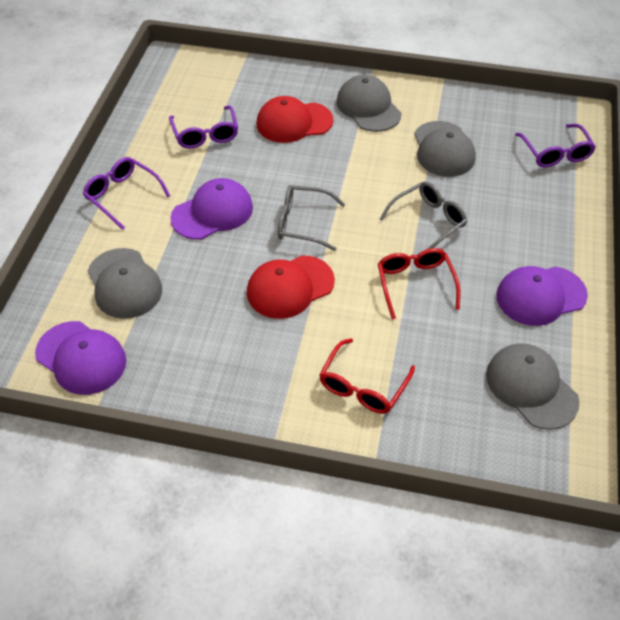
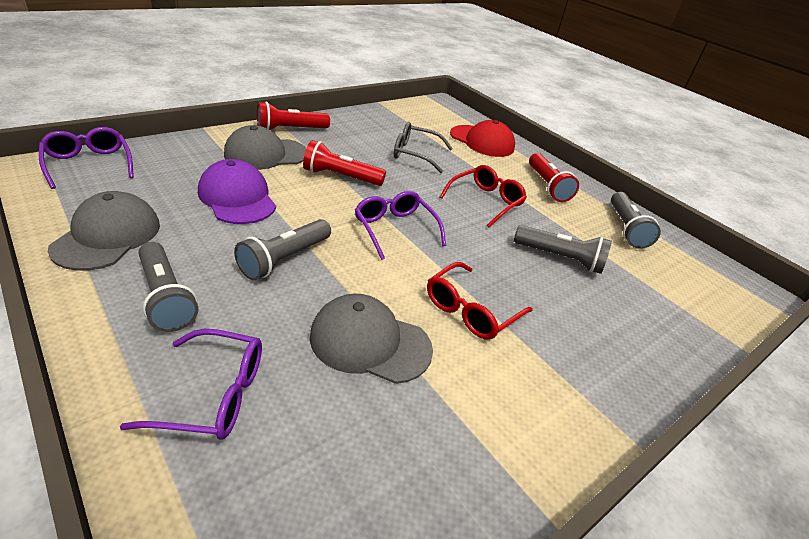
grey cap: 4 -> 3
grey flashlight: 0 -> 4
grey glasses: 2 -> 1
purple cap: 3 -> 1
red cap: 2 -> 1
red flashlight: 0 -> 3

